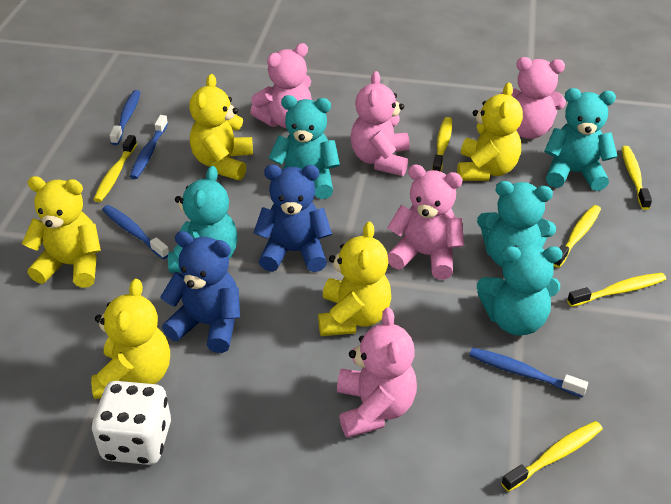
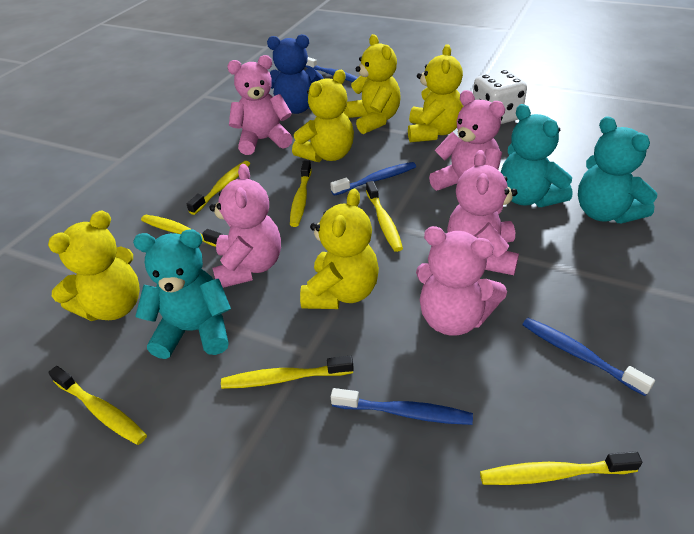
blue teddy bear: 2 -> 1
turquoise teddy bear: 5 -> 3
yellow toothbrush: 6 -> 7

